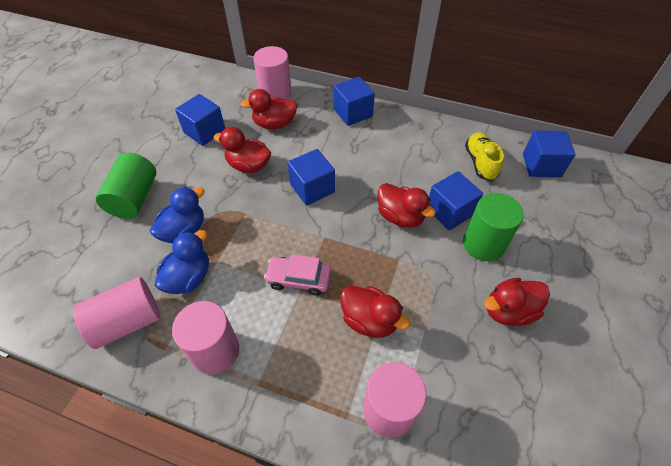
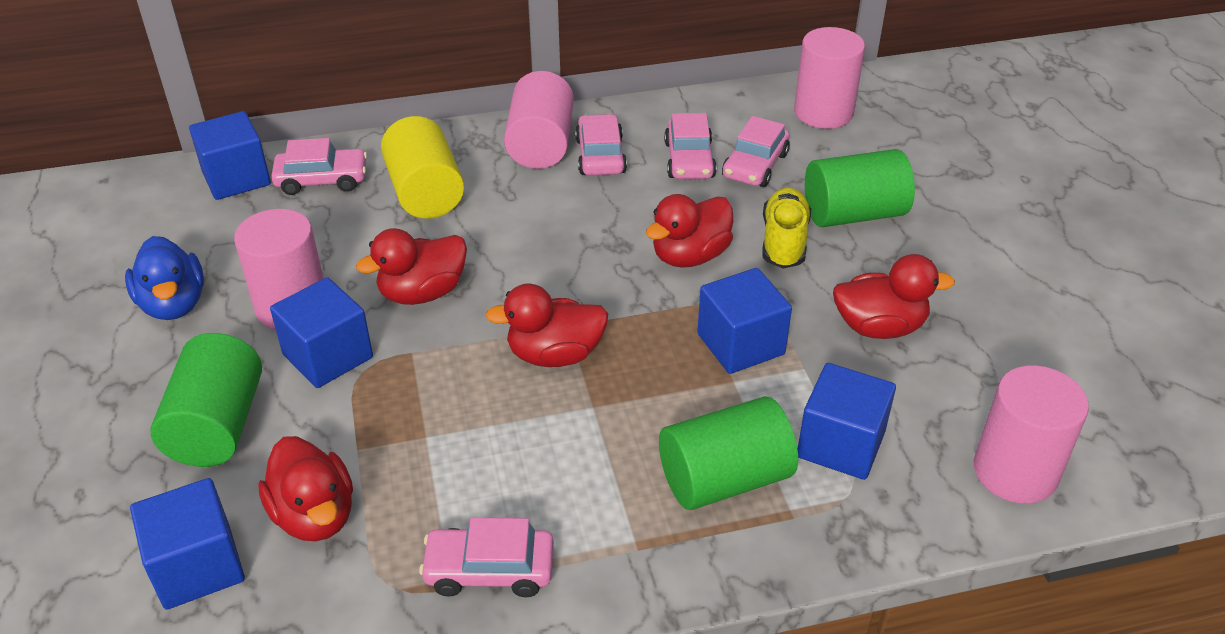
blue duck: 2 -> 1
green cylinder: 2 -> 3
pink car: 1 -> 5
yellow cylinder: 0 -> 1

